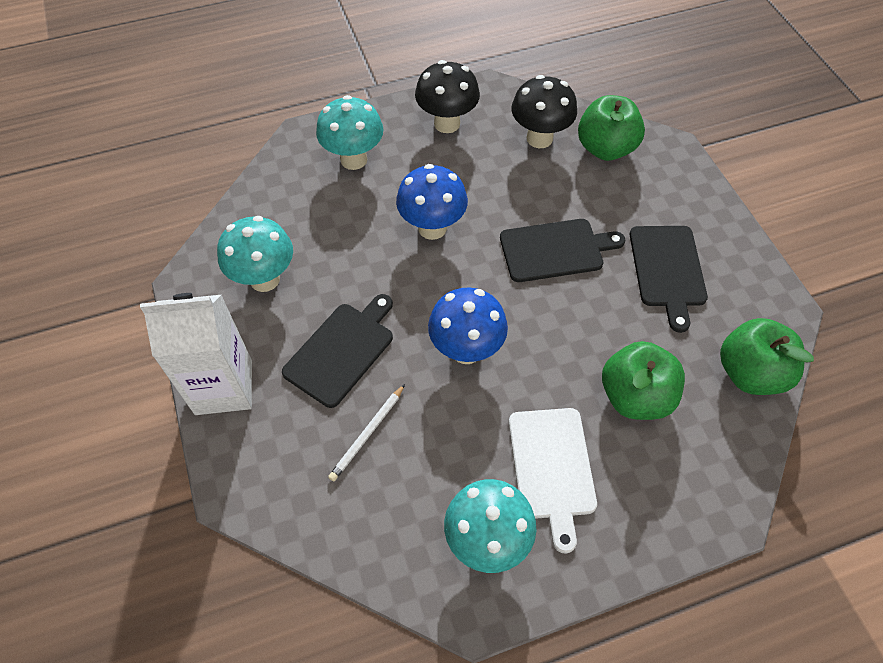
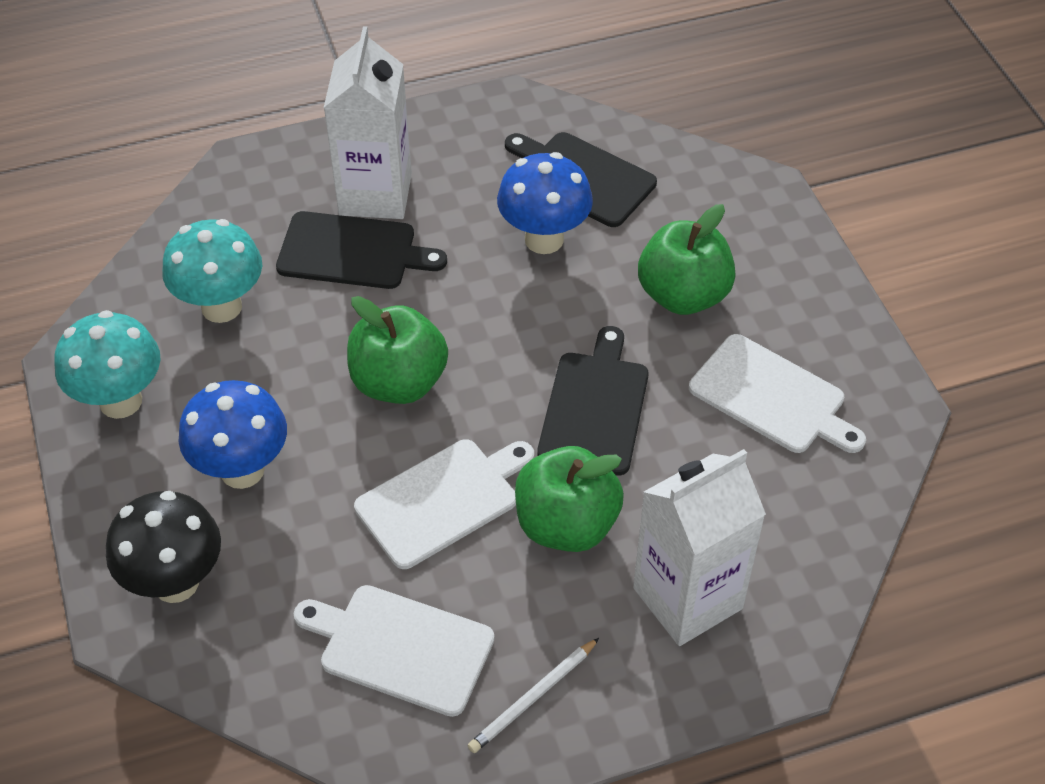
black mushroom: 2 -> 1
turquoise mushroom: 3 -> 2
white carton: 1 -> 2
white cutting board: 1 -> 3

